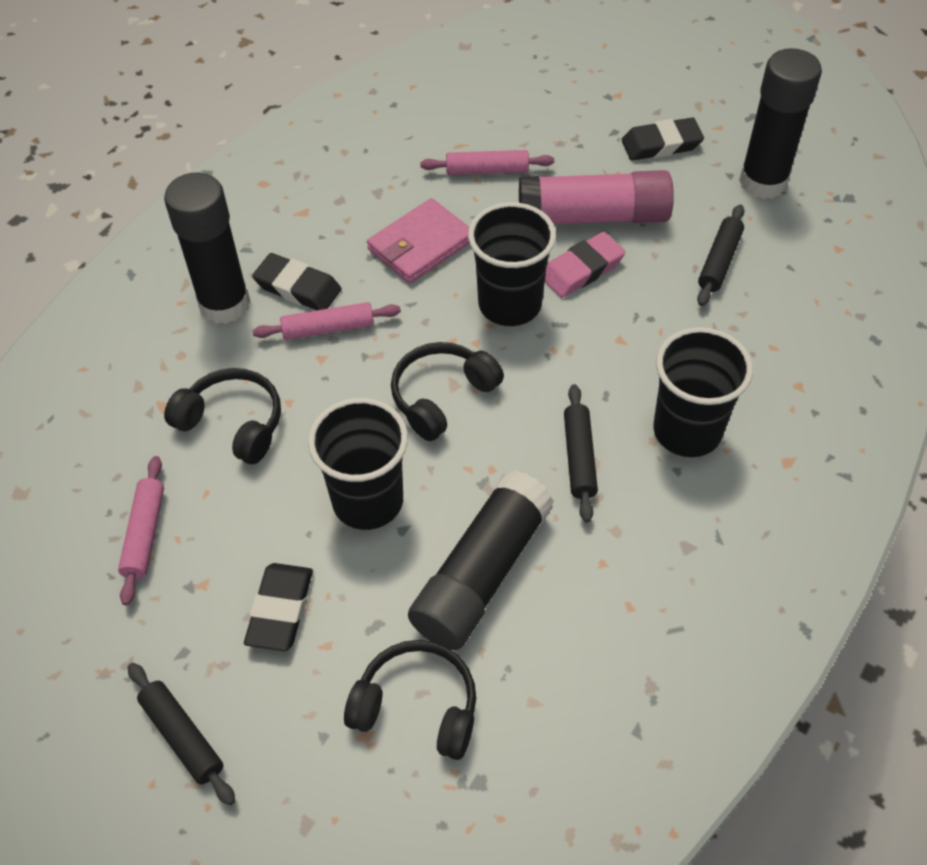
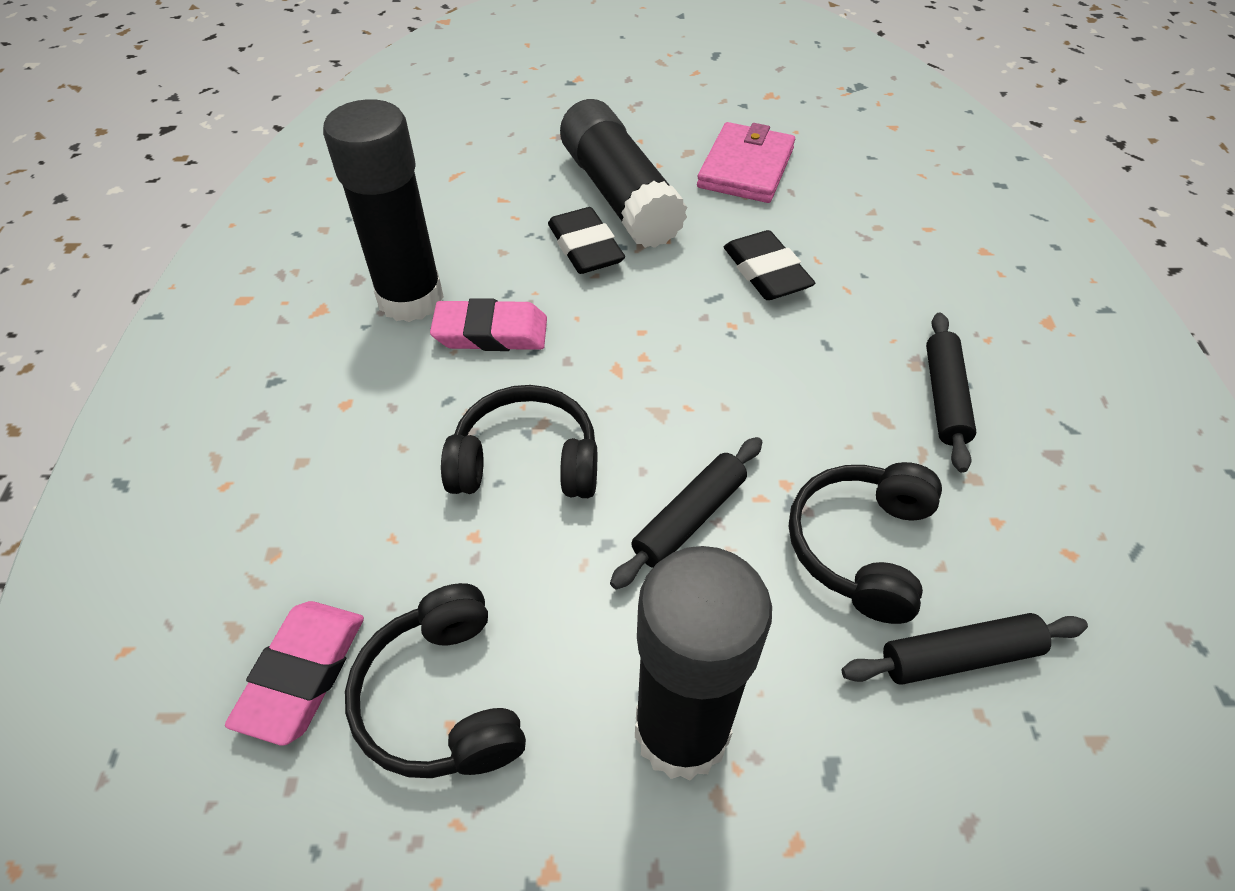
black cup: 3 -> 0
black eraser: 3 -> 2
pink eraser: 1 -> 2
pink glue stick: 1 -> 0
pink rolling pin: 3 -> 0

